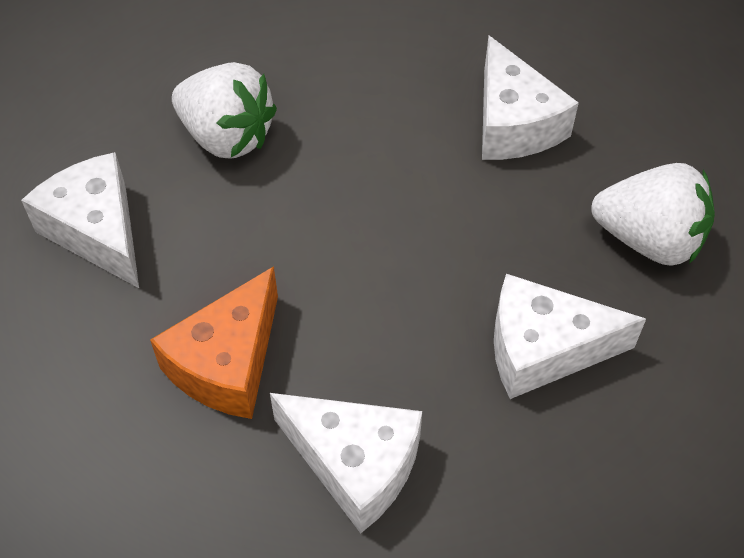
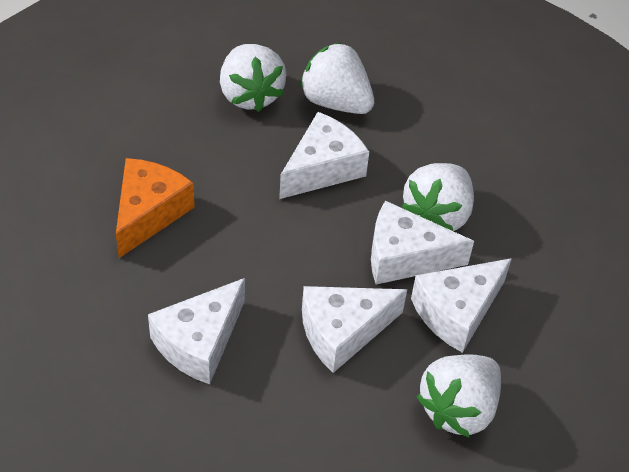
white cheese: 4 -> 5
white strawberry: 2 -> 4

